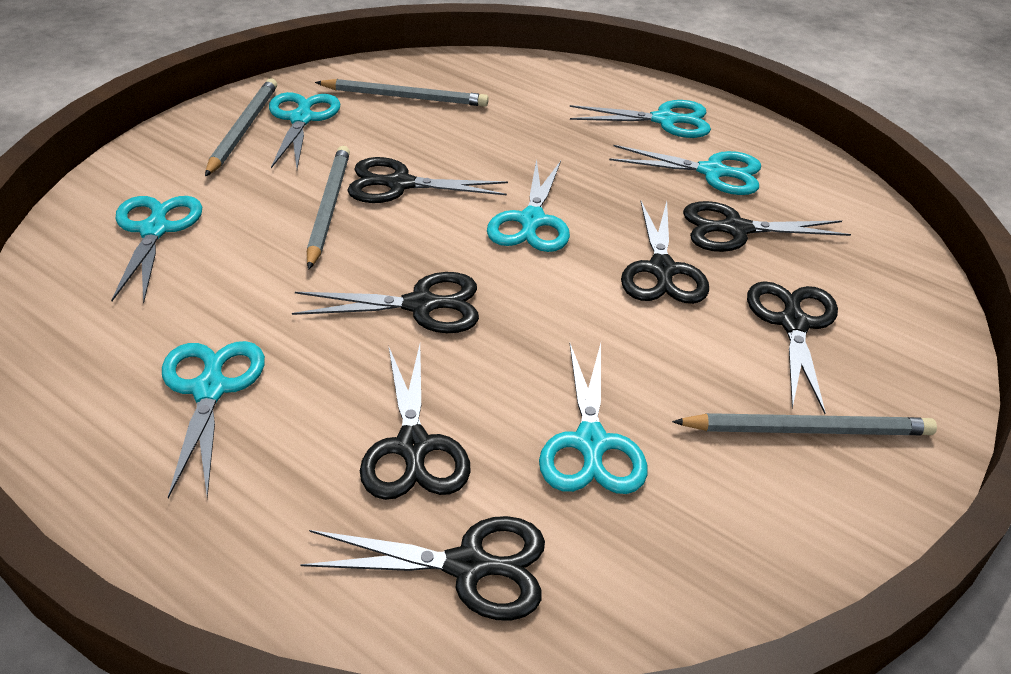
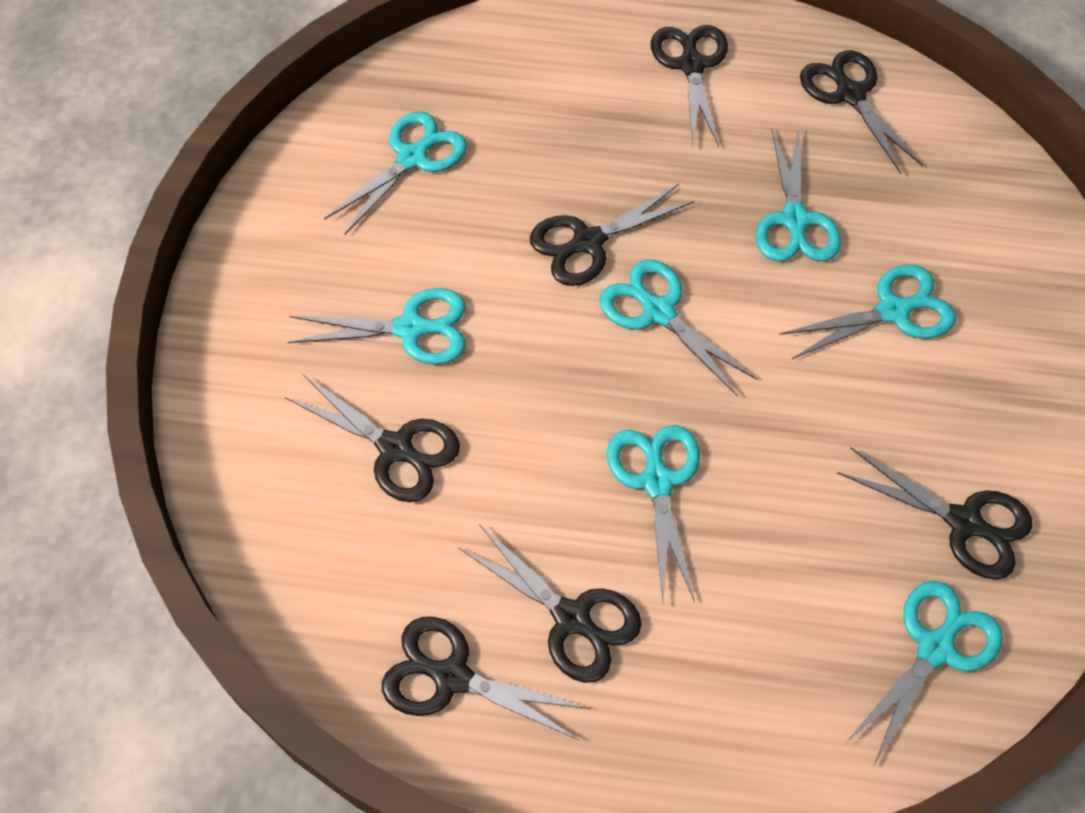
grey pencil: 4 -> 0

